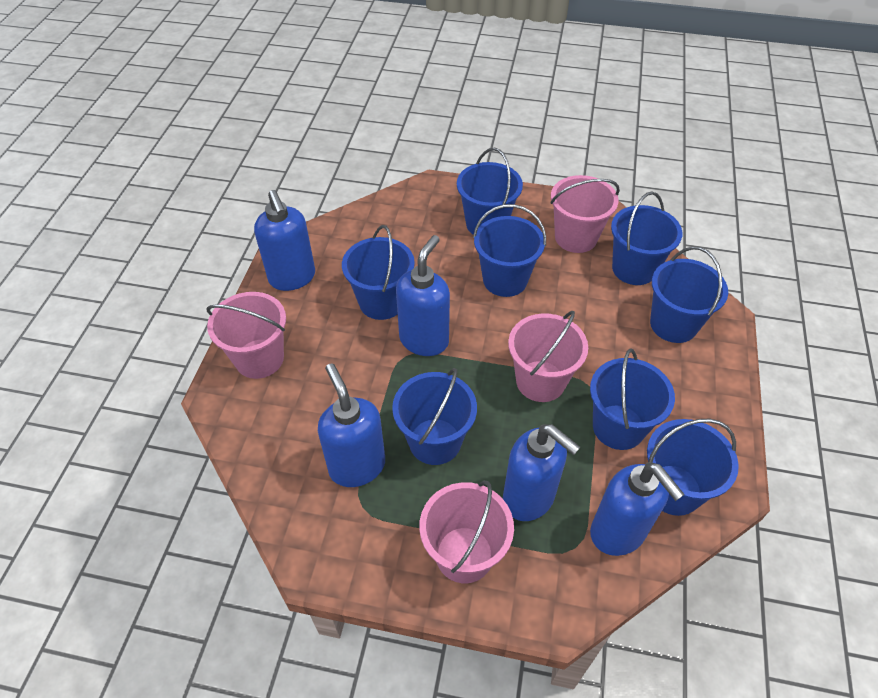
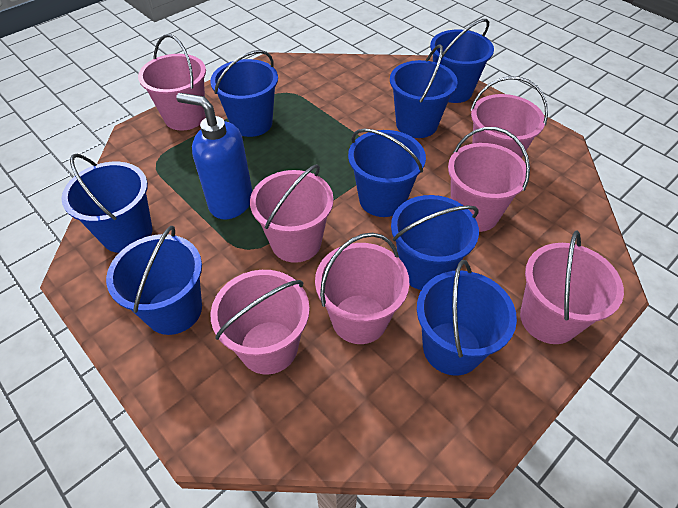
blue soap dispenser: 5 -> 1
pink bucket: 4 -> 7

